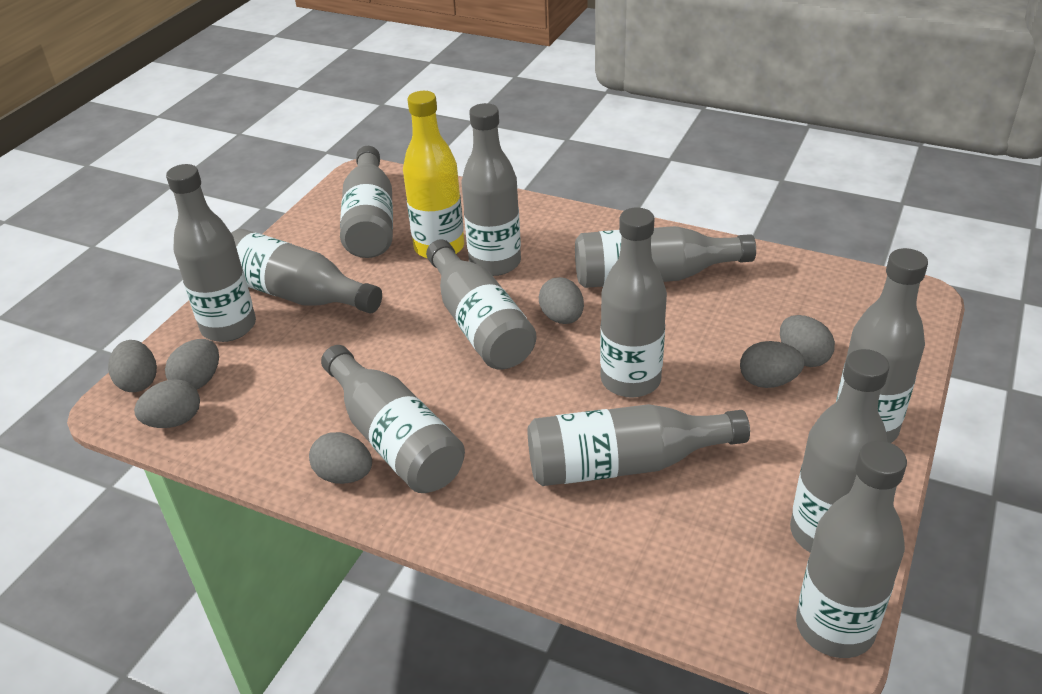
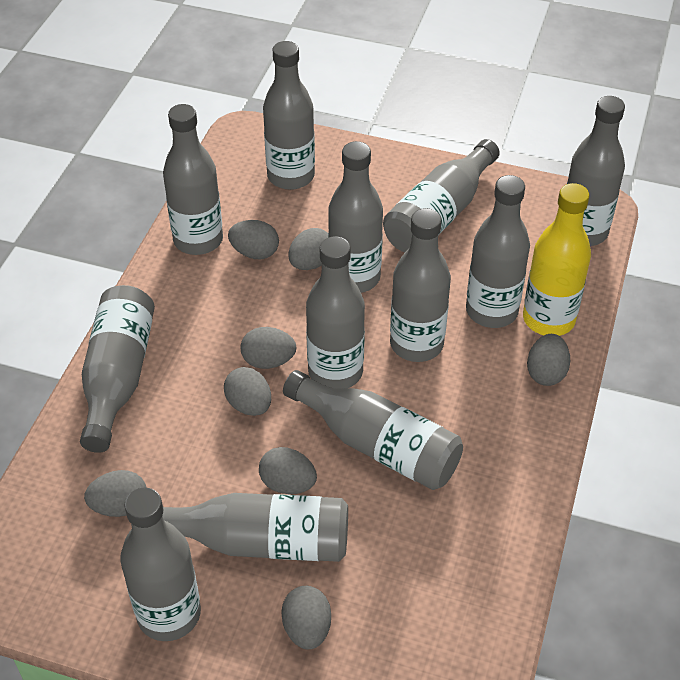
grey egg: 7 -> 8

